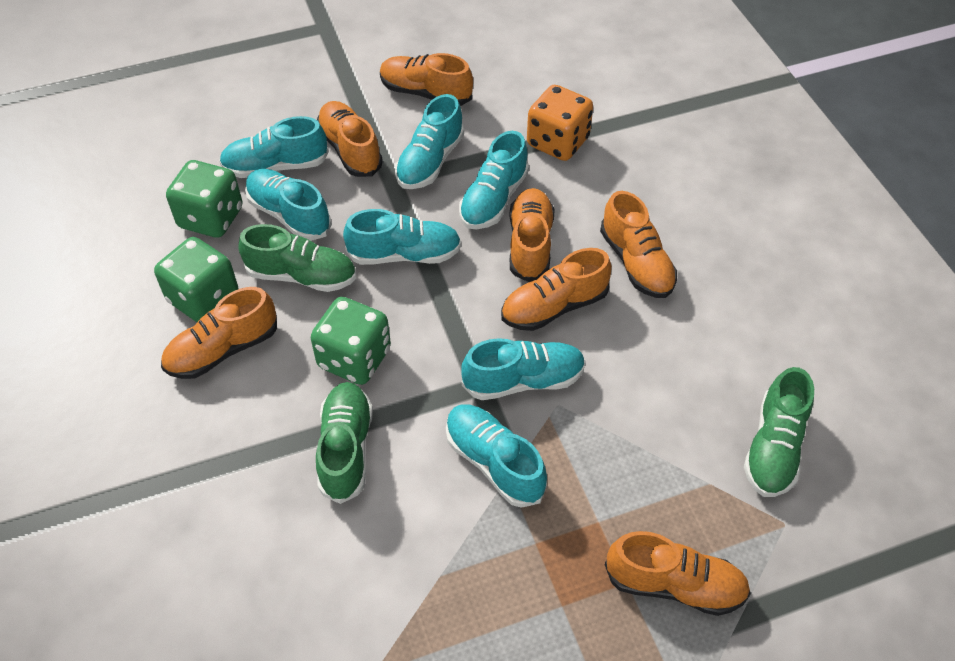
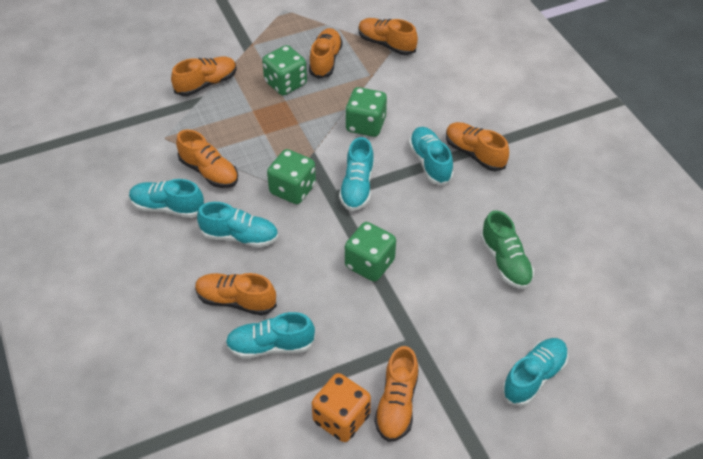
green dice: 3 -> 4
green shoe: 3 -> 1
turquoise shoe: 7 -> 6

